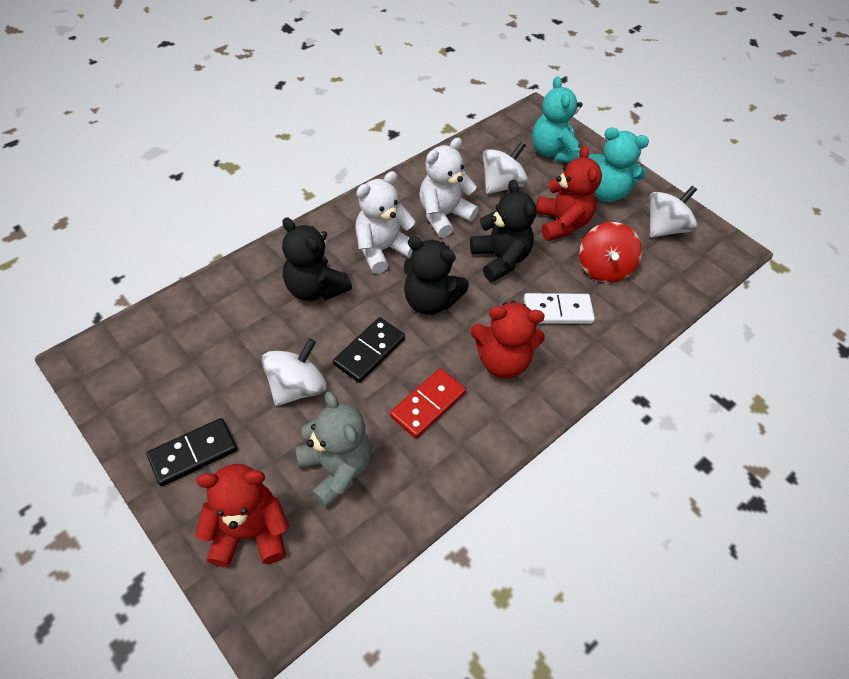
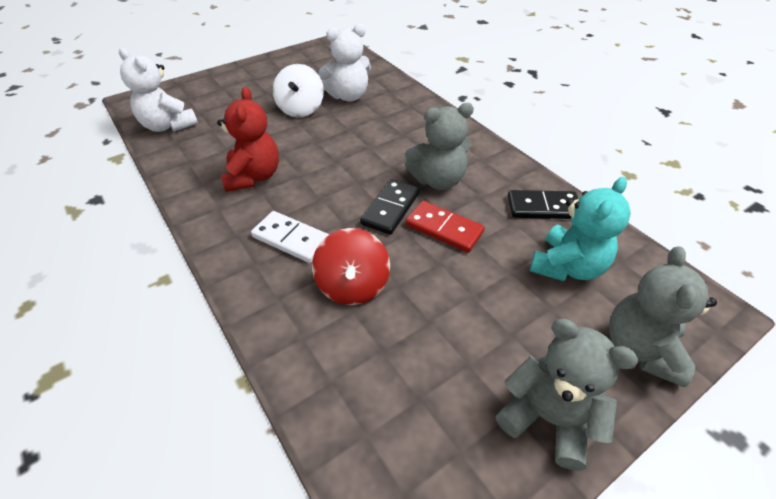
black teddy bear: 3 -> 0
grey teddy bear: 1 -> 3
red teddy bear: 3 -> 1
turquoise teddy bear: 2 -> 1
white spinning top: 3 -> 1

